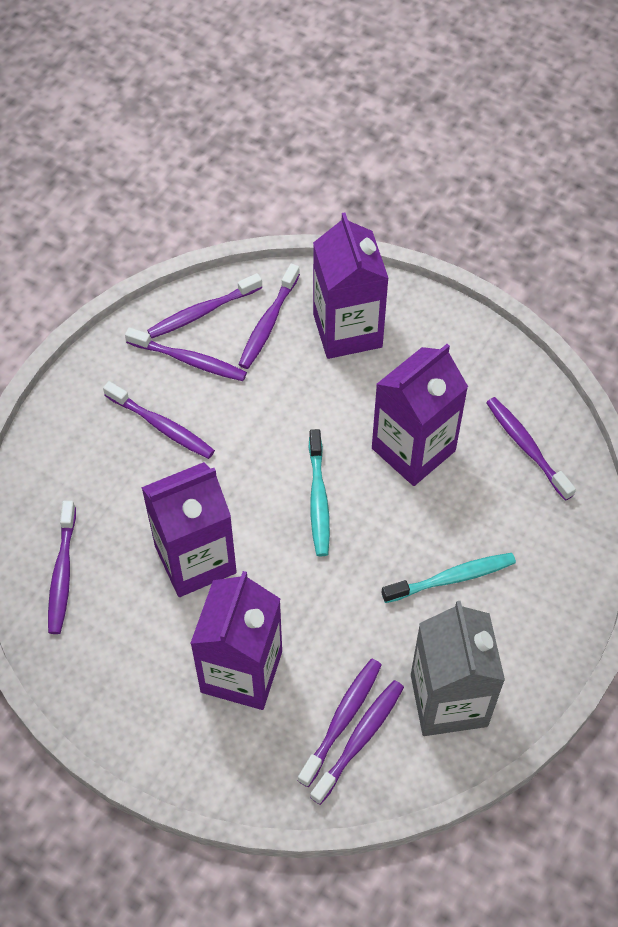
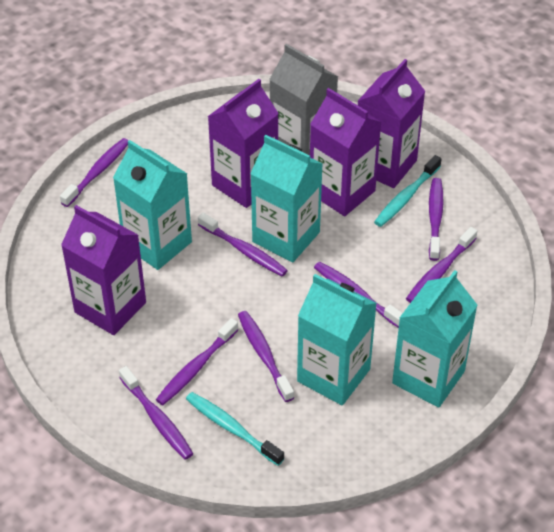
turquoise carton: 0 -> 4

